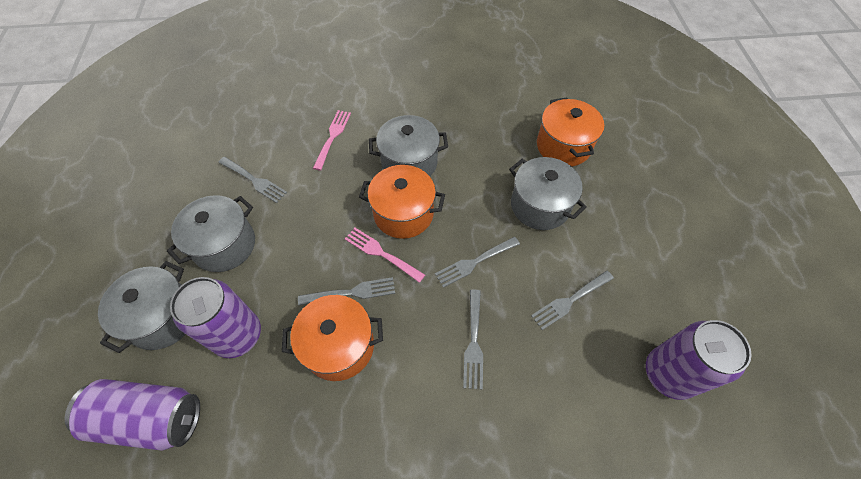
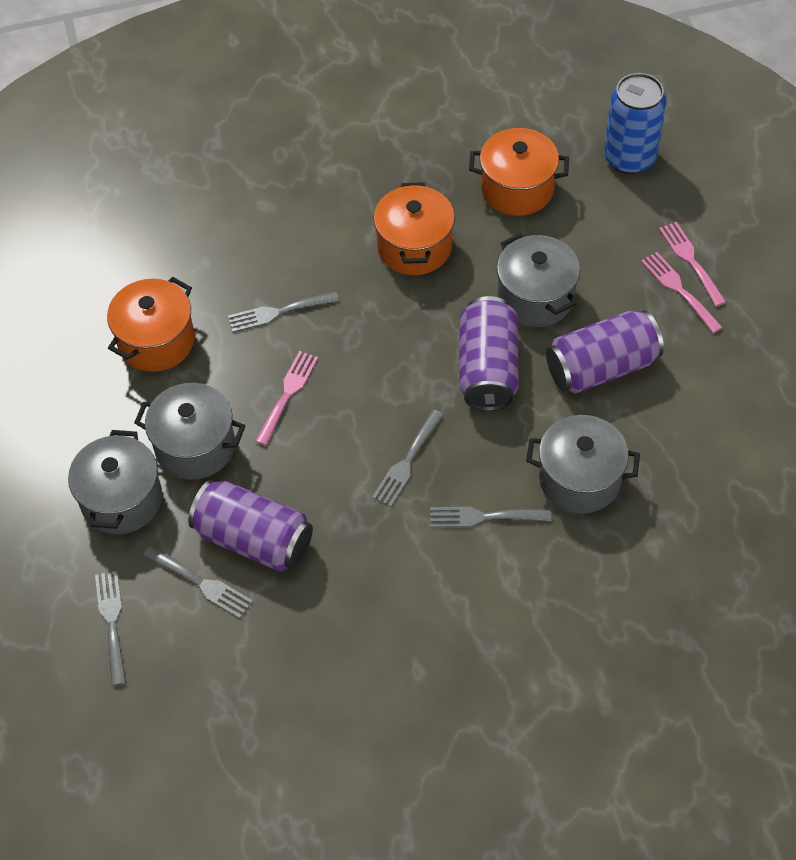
blue can: 0 -> 1
pink fork: 2 -> 3

